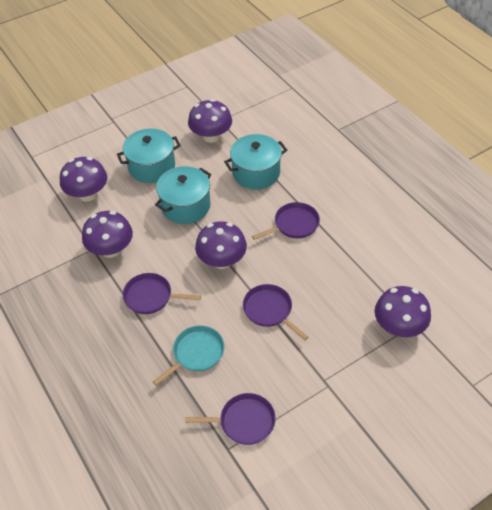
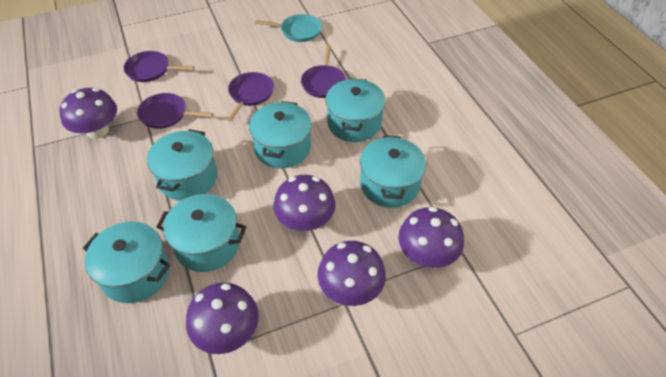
turquoise pot: 3 -> 6

